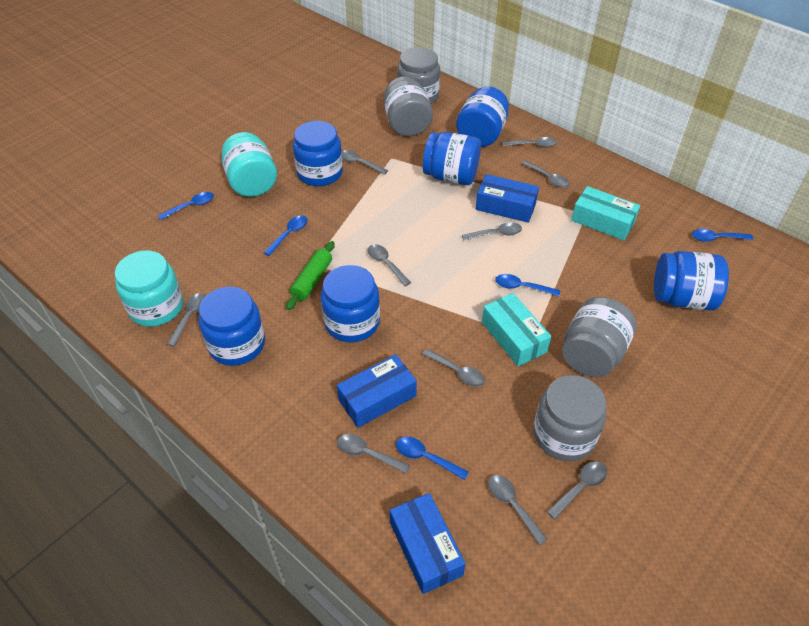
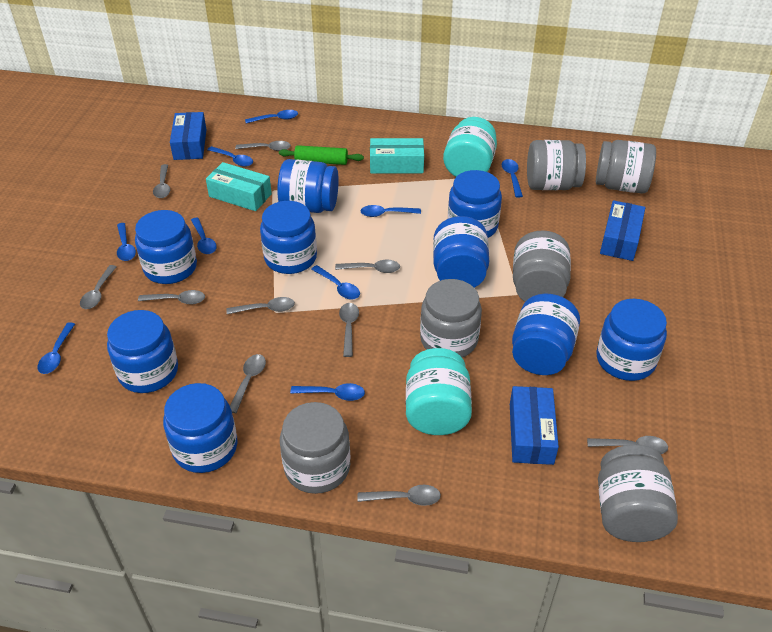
blue jar: 6 -> 9
blue spoon: 5 -> 9
grey jar: 4 -> 6

